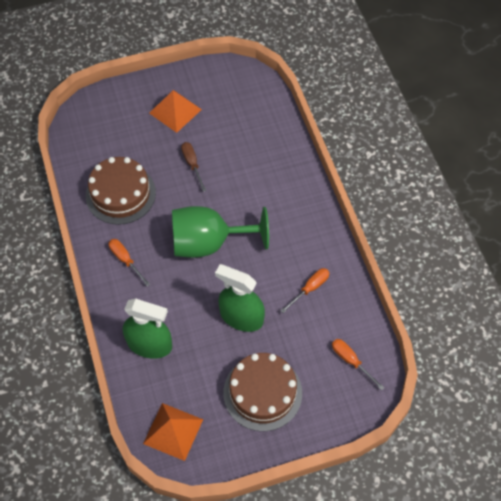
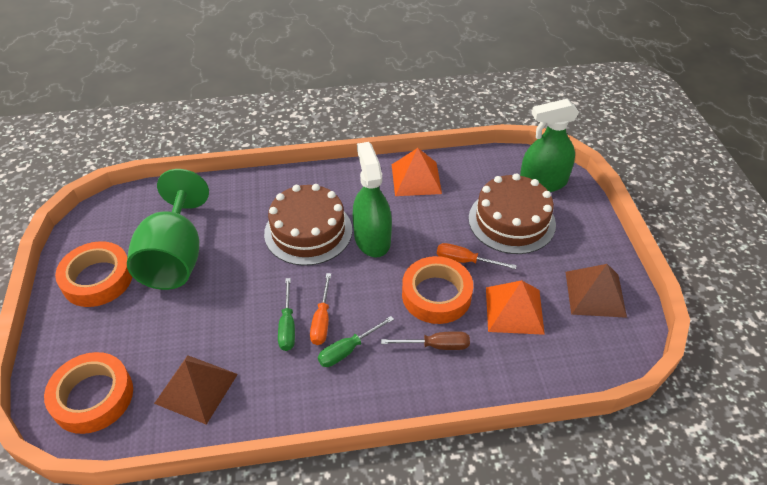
brown pyramid: 0 -> 2
green screwdriver: 0 -> 2
orange screwdriver: 3 -> 2
orange tape: 0 -> 3

